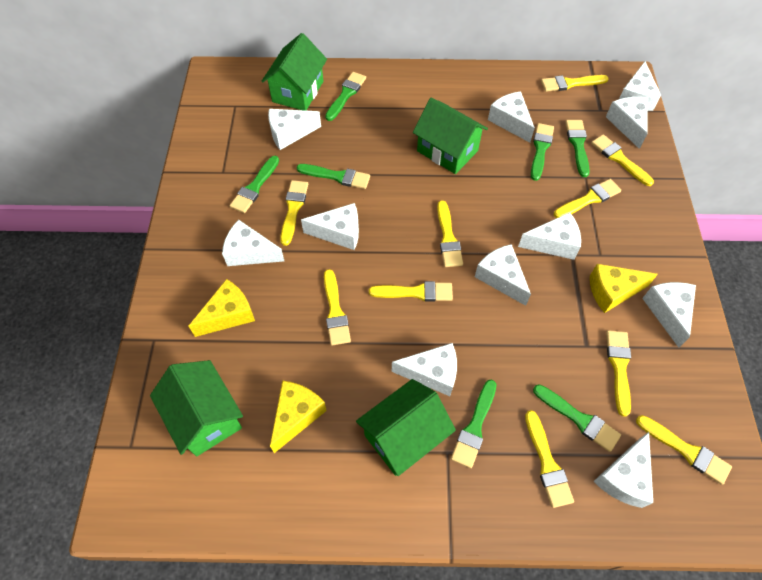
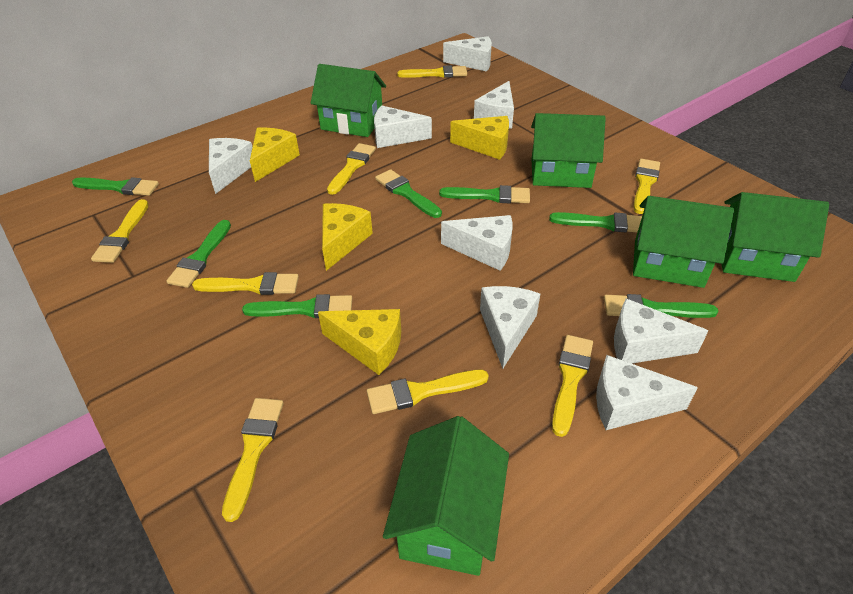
green house: 4 -> 5
white cheese: 11 -> 8
yellow brush: 10 -> 8
yellow cheese: 3 -> 4

